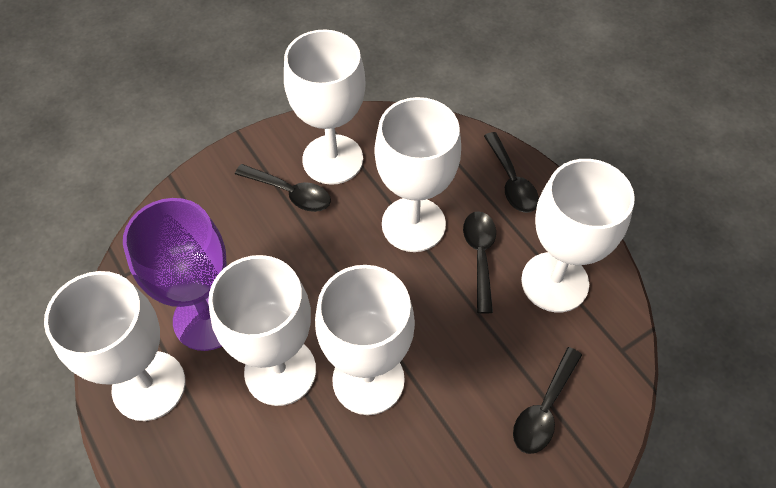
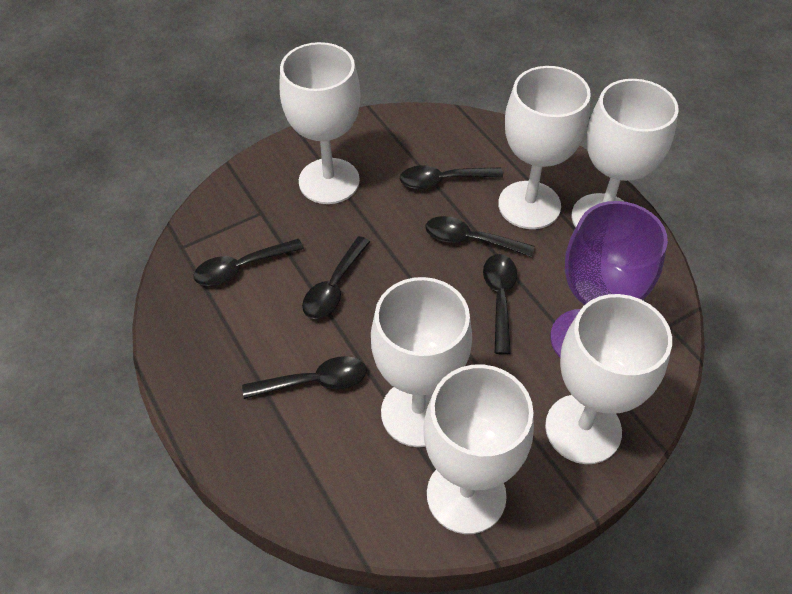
black spoon: 4 -> 6

